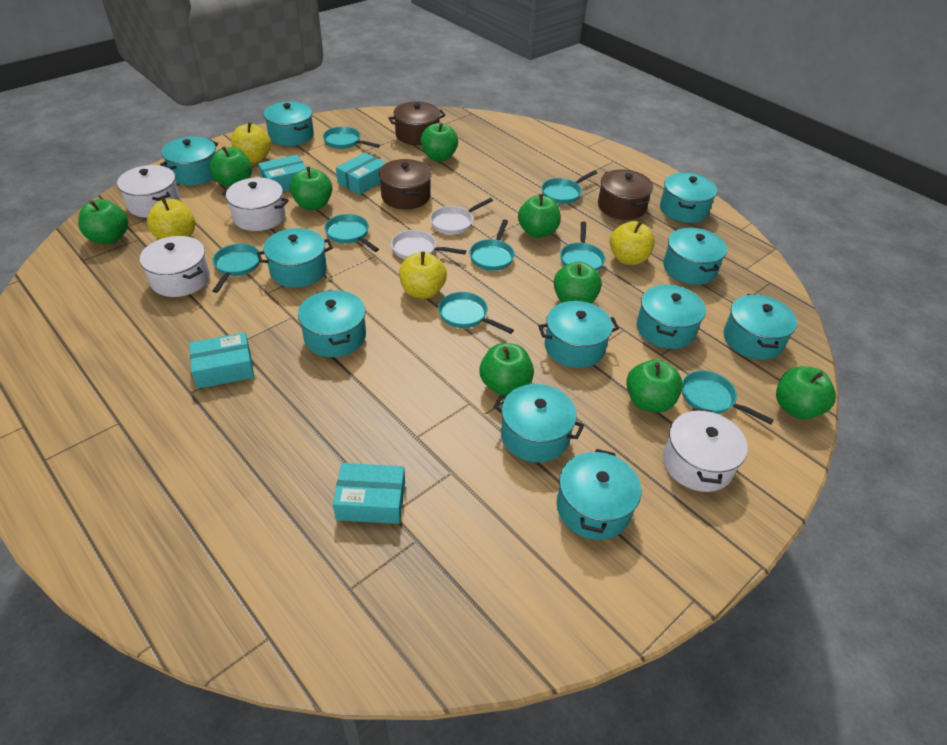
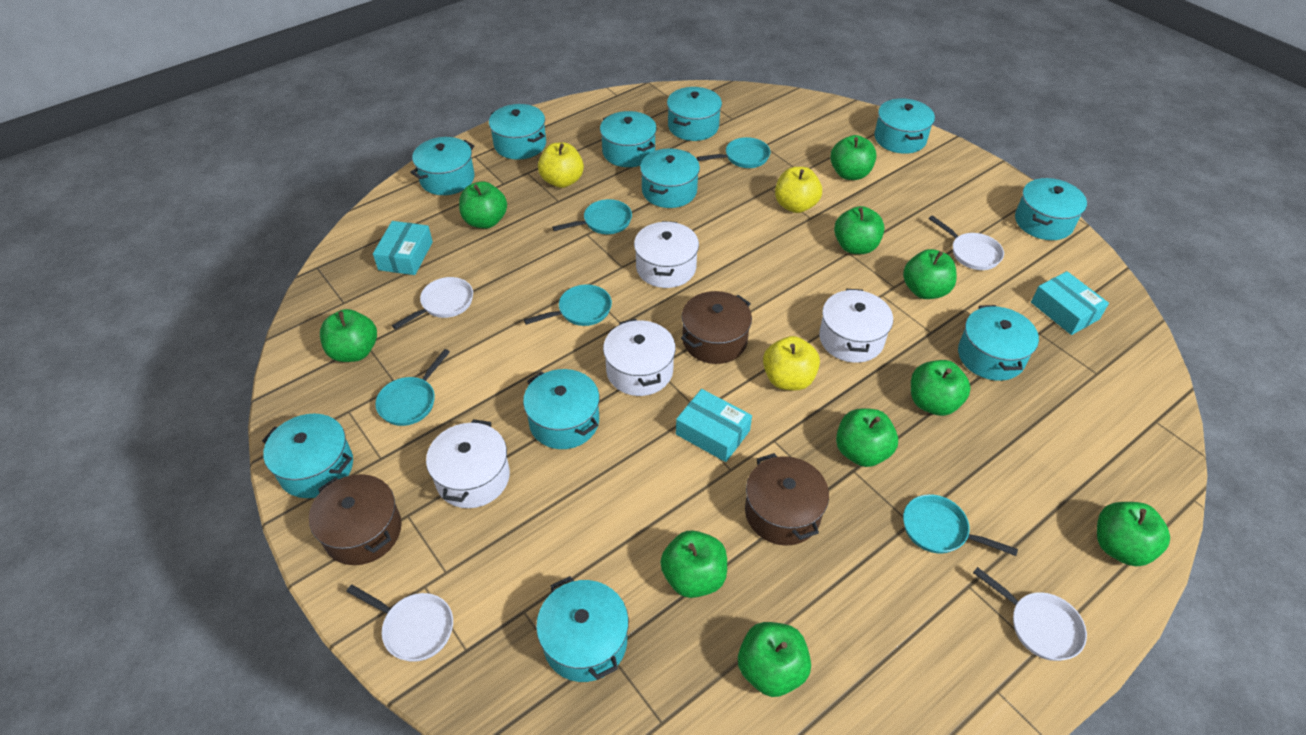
green apple: 9 -> 10
turquoise box: 4 -> 3
turquoise pan: 8 -> 5
white pan: 2 -> 4
yellow apple: 4 -> 3

